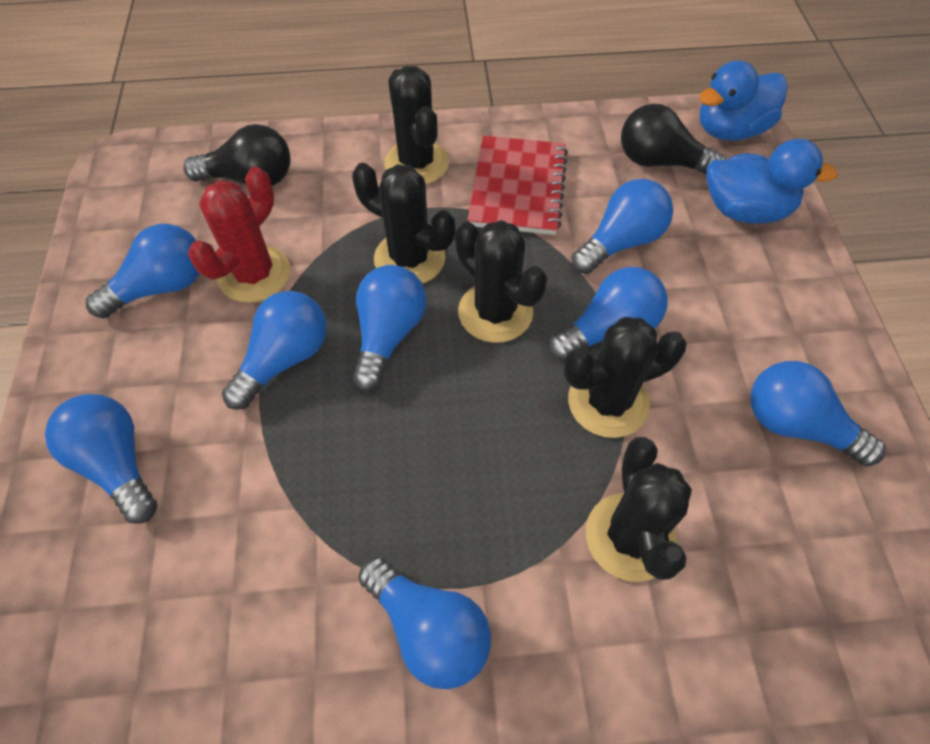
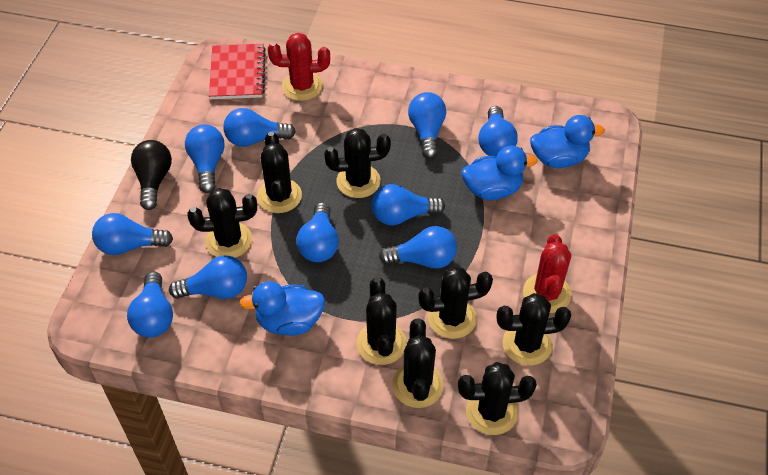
black cactus: 5 -> 8
black light bulb: 2 -> 1
blue duck: 2 -> 3
blue light bulb: 8 -> 10
red cactus: 1 -> 2

